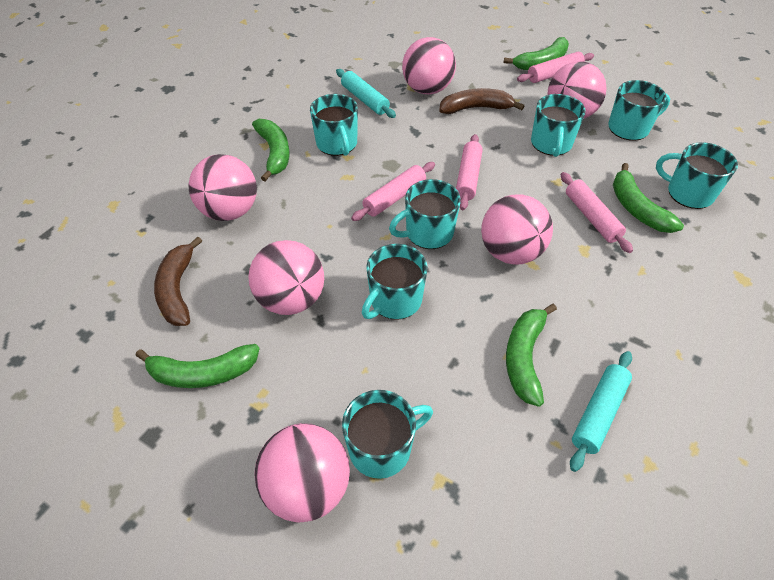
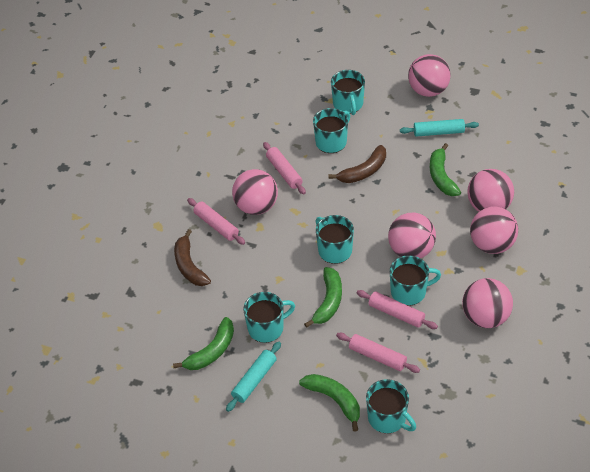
green banana: 5 -> 4
turquoise mug: 7 -> 6

